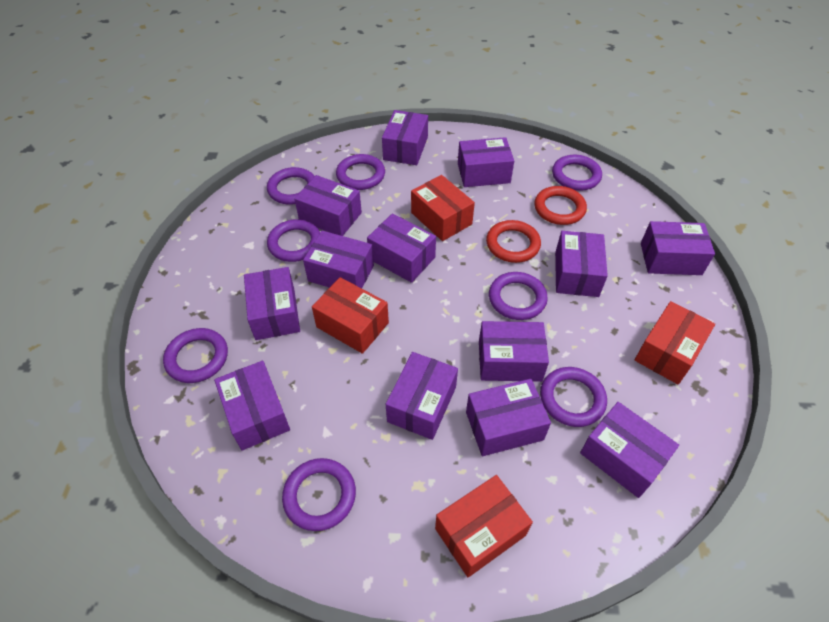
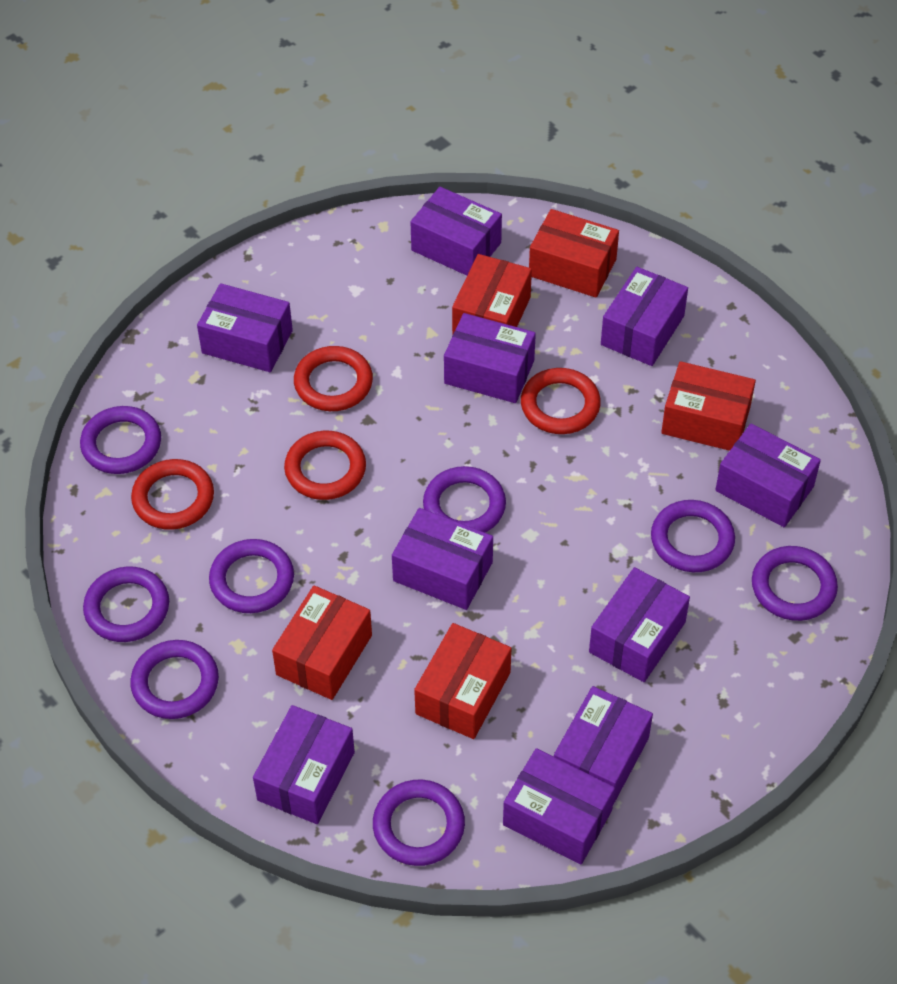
purple box: 13 -> 10
red box: 4 -> 5
red ring: 2 -> 4

